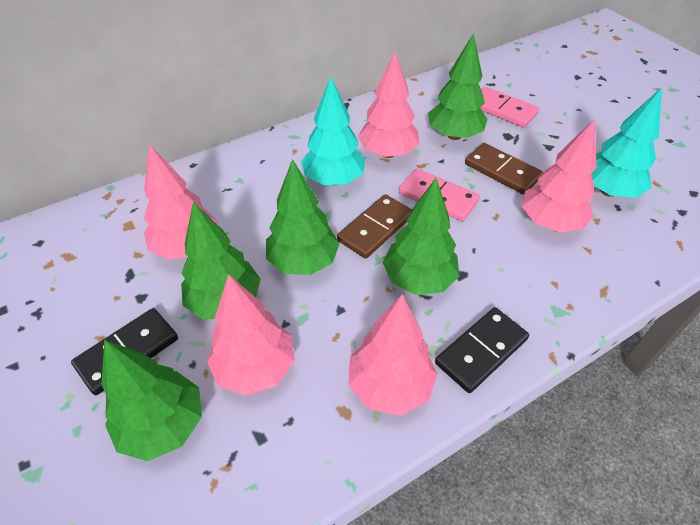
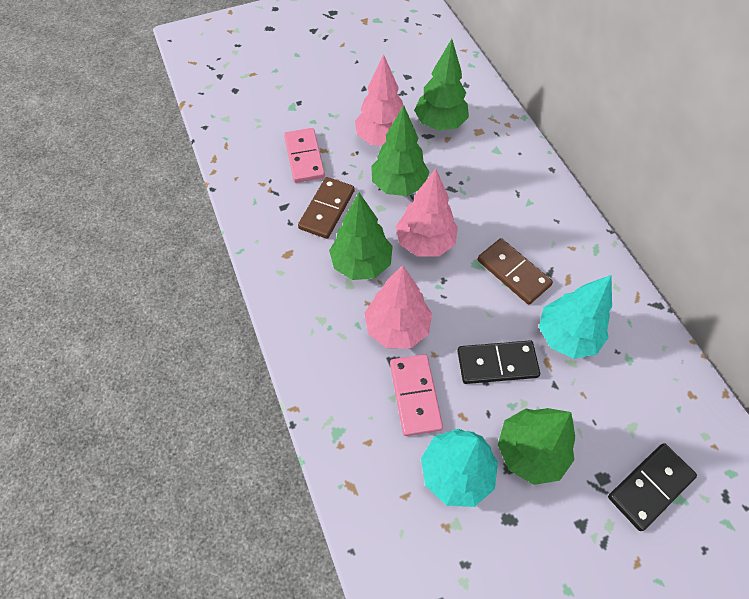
green tree: 5 -> 4
pink tree: 5 -> 3

